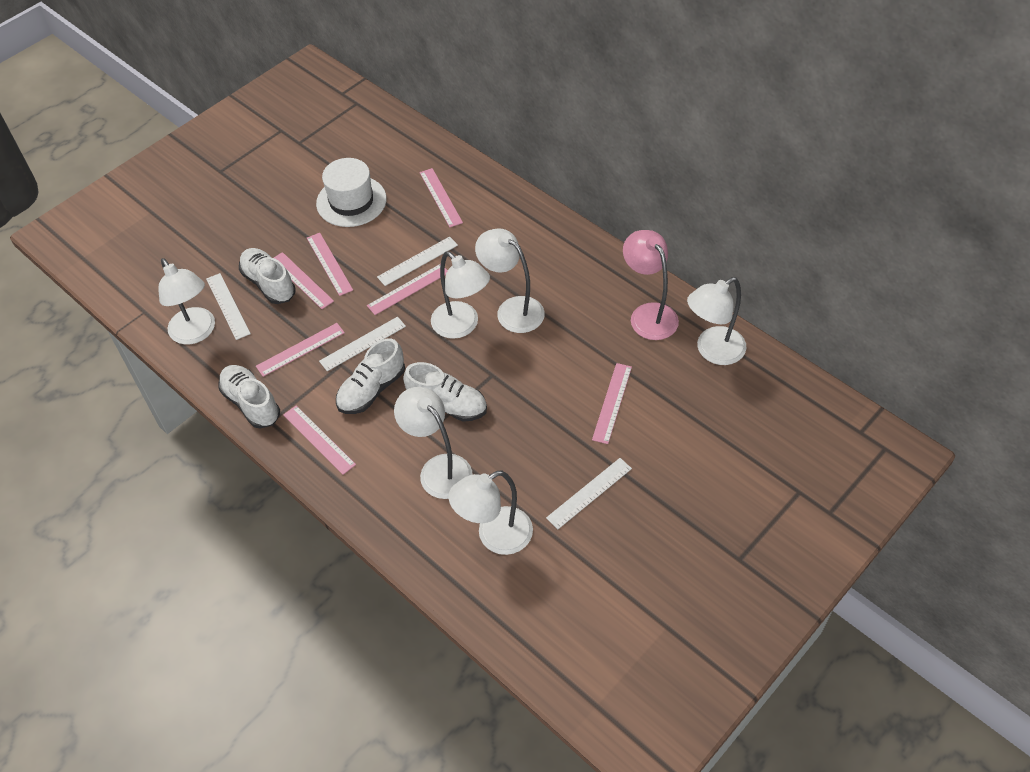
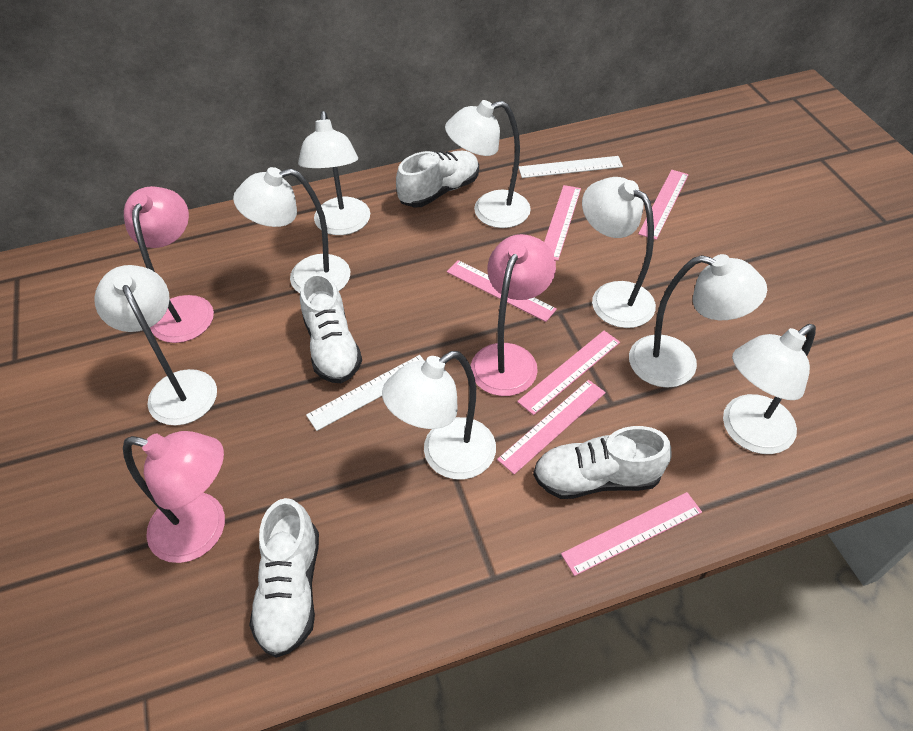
pink lamp: 1 -> 3
pink ruler: 7 -> 6
white hat: 1 -> 0
white lamp: 6 -> 8
white ruler: 4 -> 2

